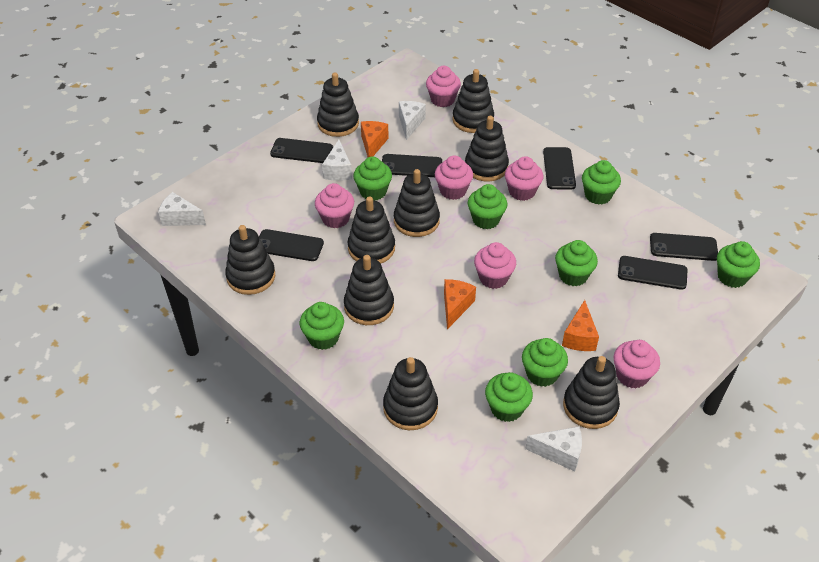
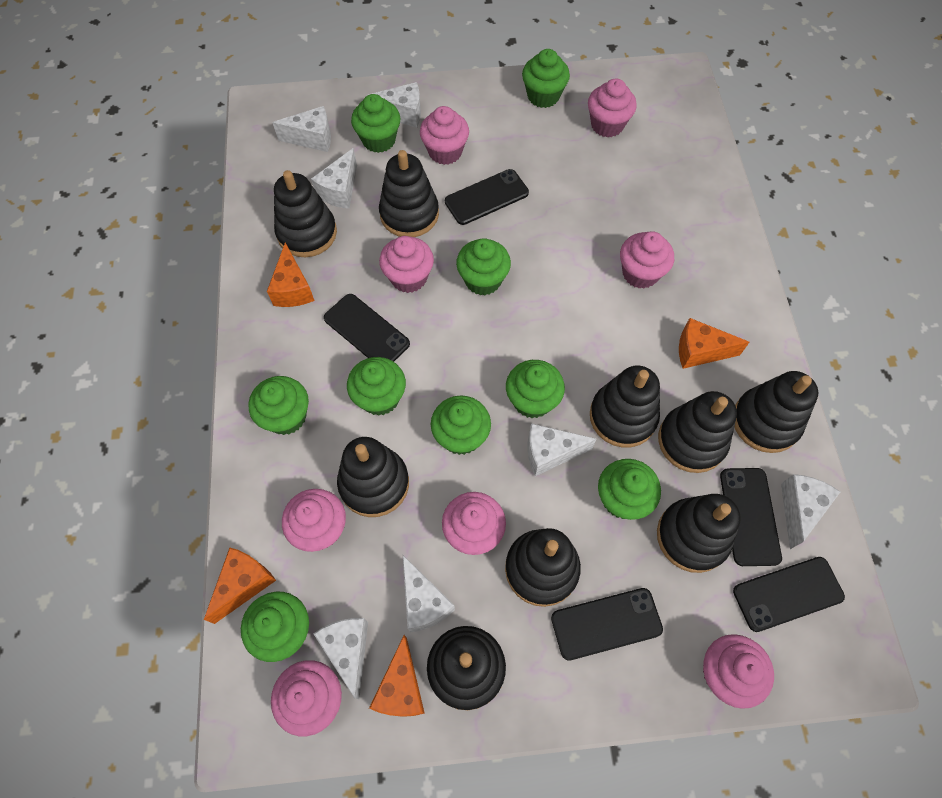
black phone: 6 -> 5
green cupcake: 8 -> 9
orange cheese: 3 -> 4
pink cupcake: 6 -> 8
white cheese: 4 -> 7

